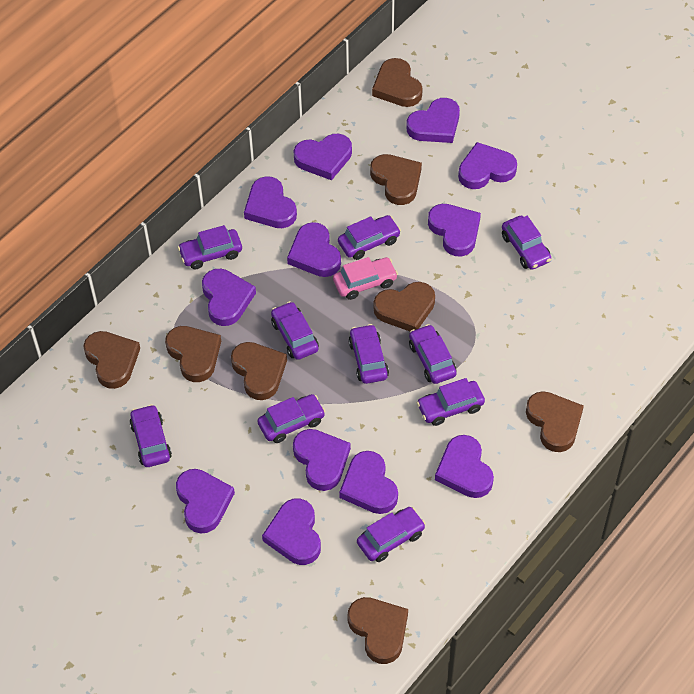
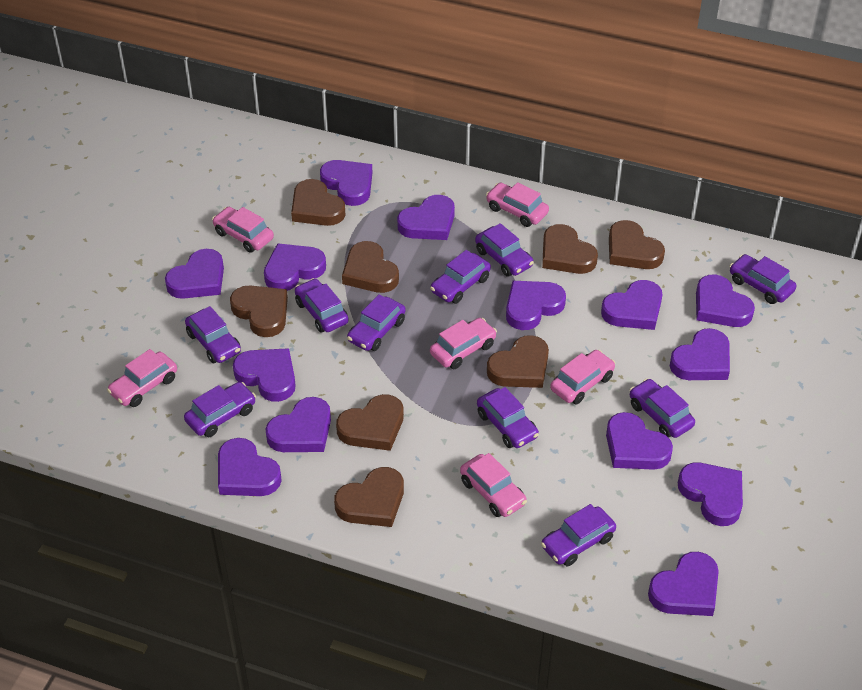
pink car: 1 -> 6
purple heart: 12 -> 14

